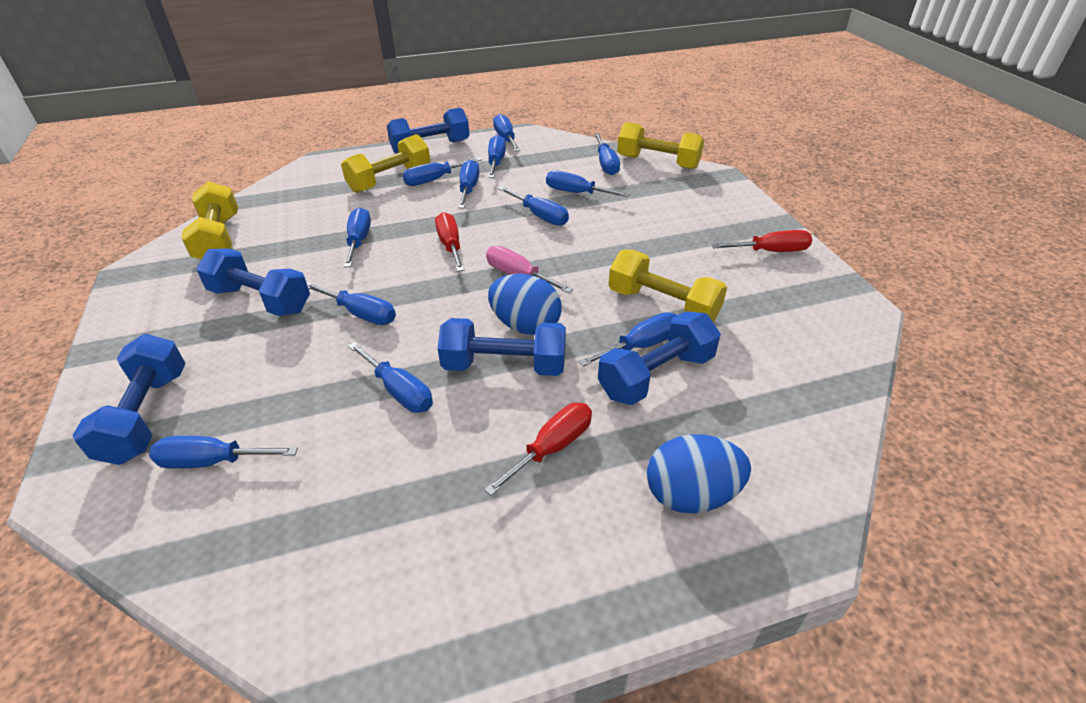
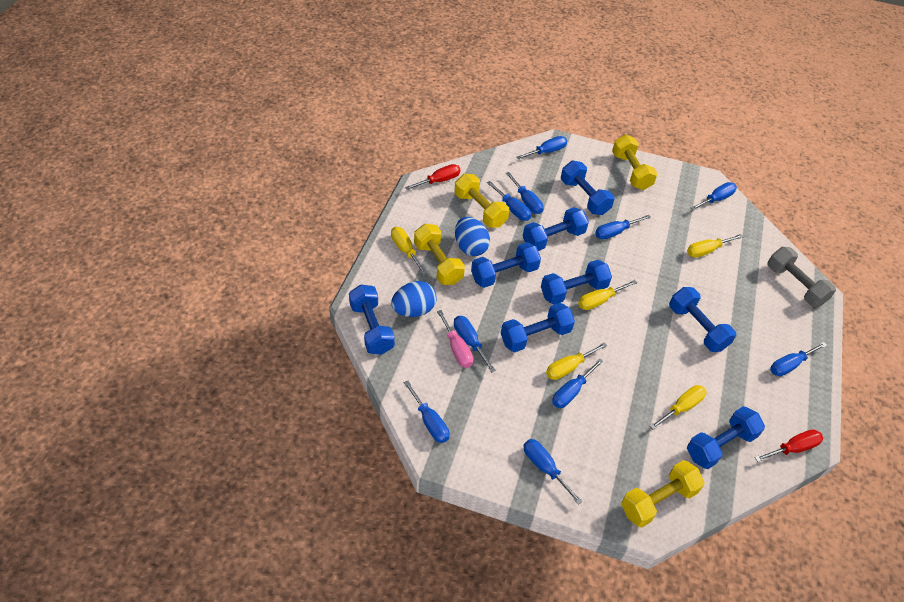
blue dumbbell: 5 -> 8
blue screwdriver: 12 -> 10
grey dumbbell: 0 -> 1
red screwdriver: 3 -> 2
yellow screwdriver: 0 -> 5

